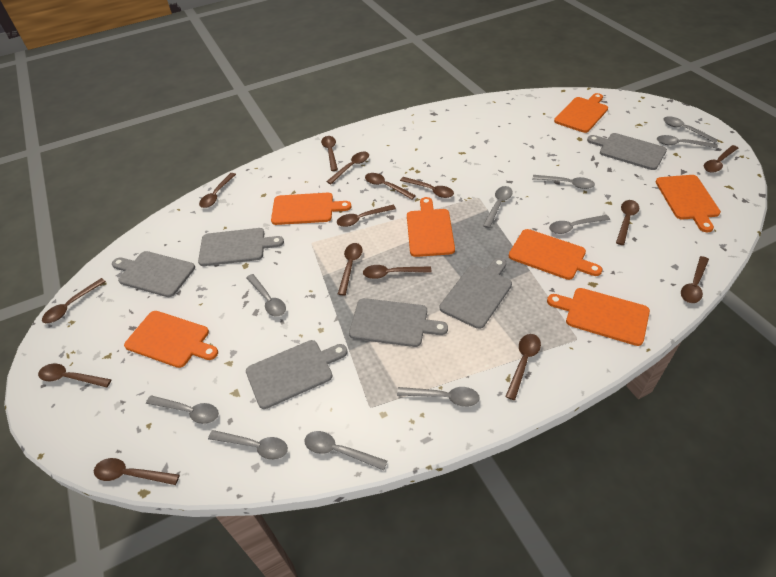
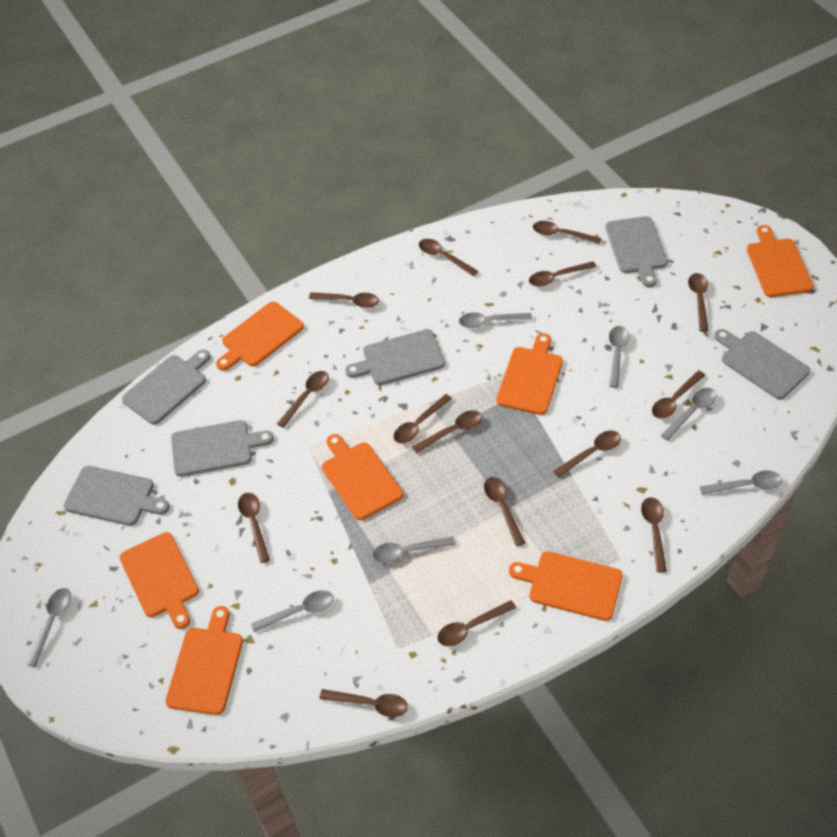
grey spoon: 10 -> 7

